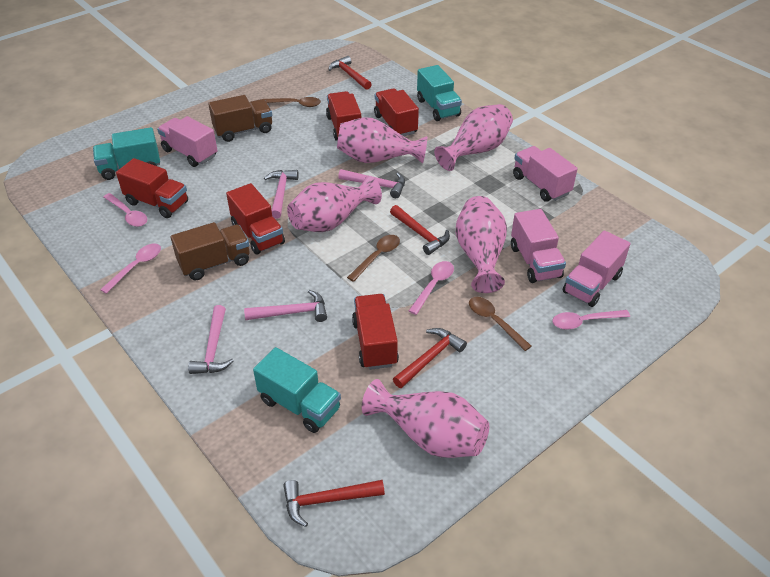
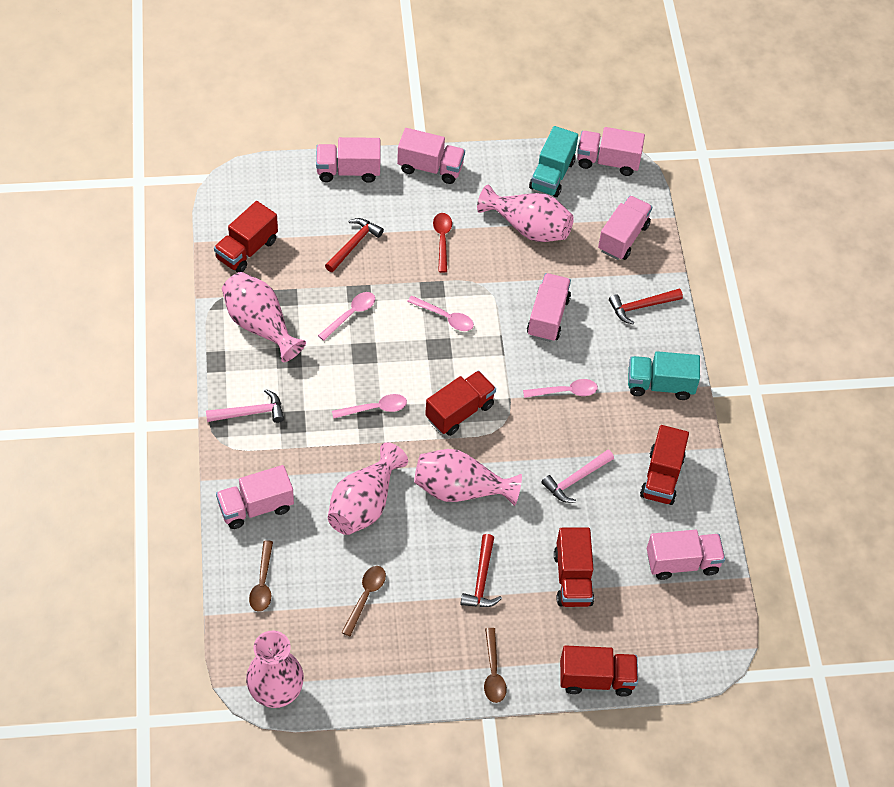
brown truck: 2 -> 0
pink hammer: 4 -> 2
pink truck: 4 -> 7
red hammer: 4 -> 3
red spoon: 0 -> 1
turquoise truck: 3 -> 2

